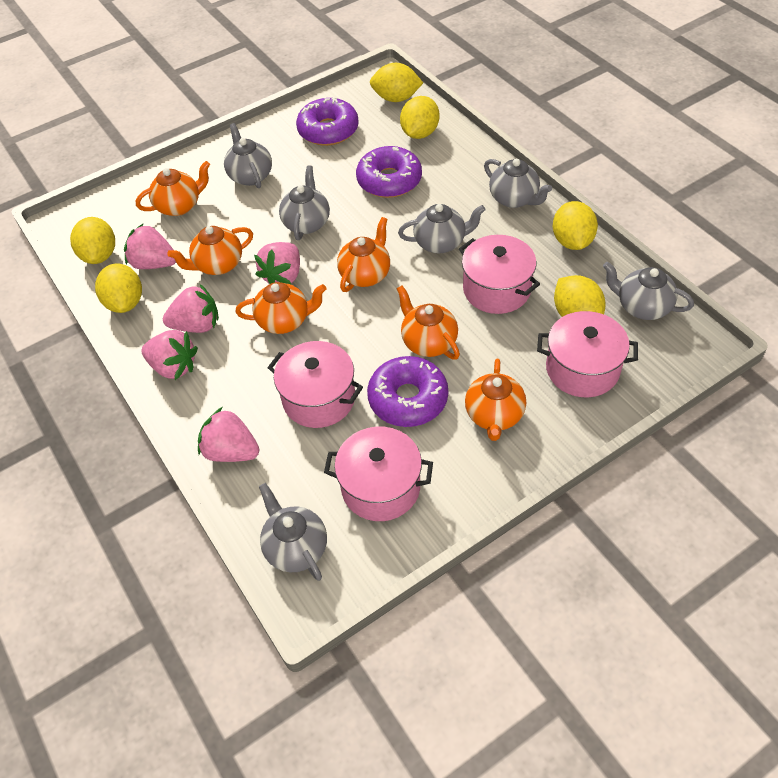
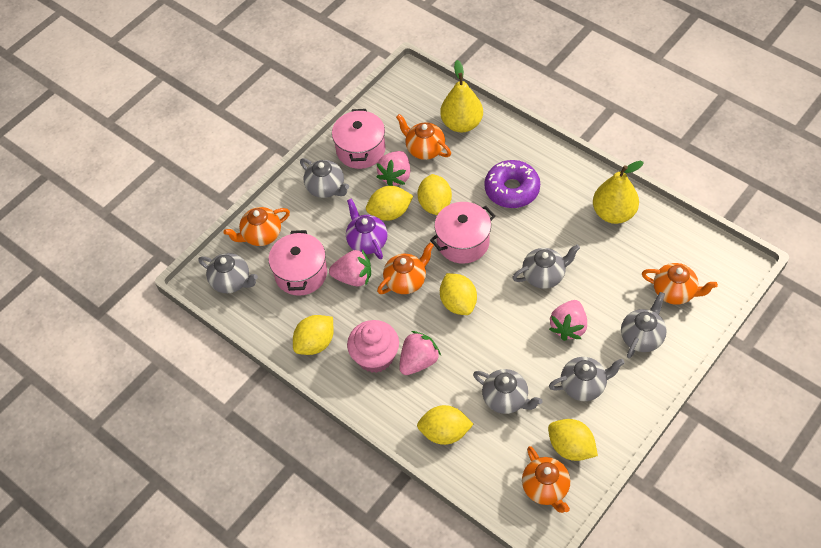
orange teapot: 6 -> 5
pink cupcake: 0 -> 1
pink pot: 4 -> 3
pink strawberry: 5 -> 4
purple donut: 3 -> 1
purple teapot: 0 -> 1
yellow pear: 0 -> 2

